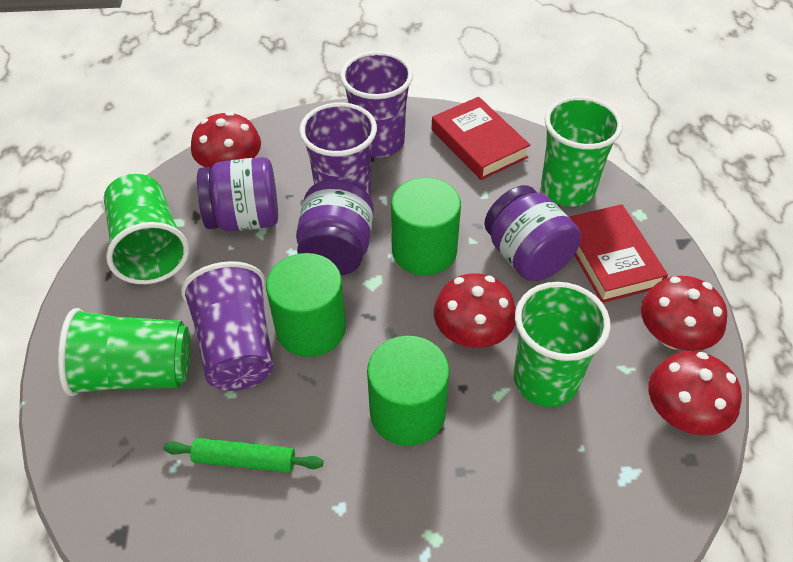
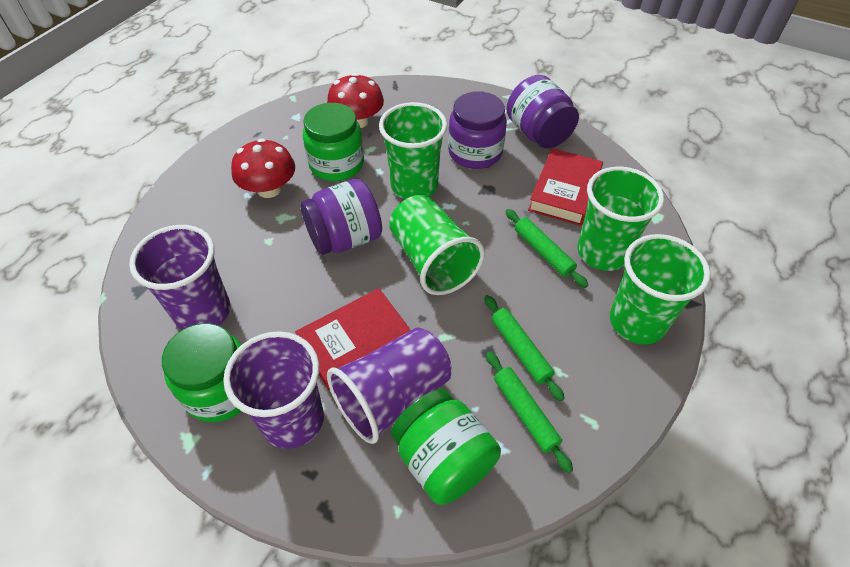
green cylinder: 3 -> 0
green jar: 0 -> 3
green rolling pin: 1 -> 3
red mushroom: 4 -> 2

